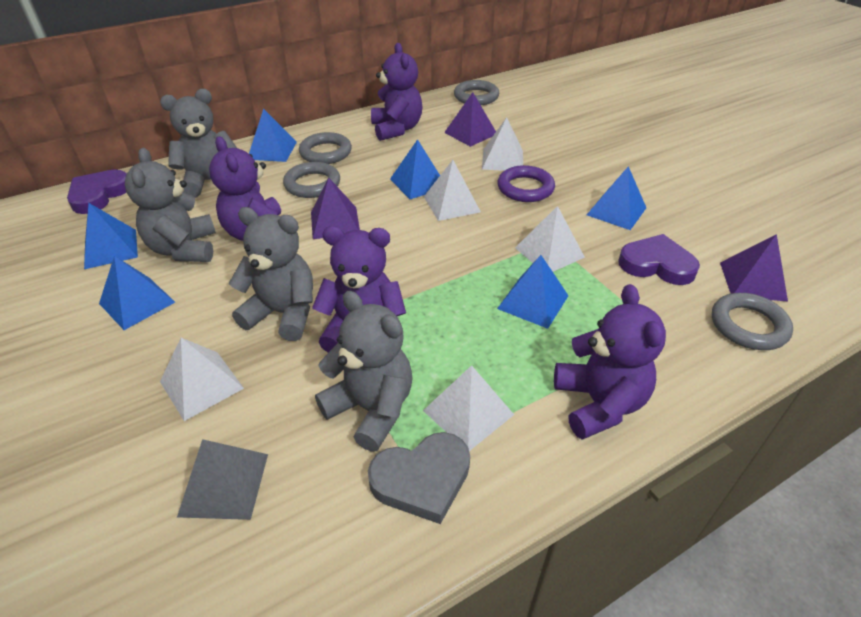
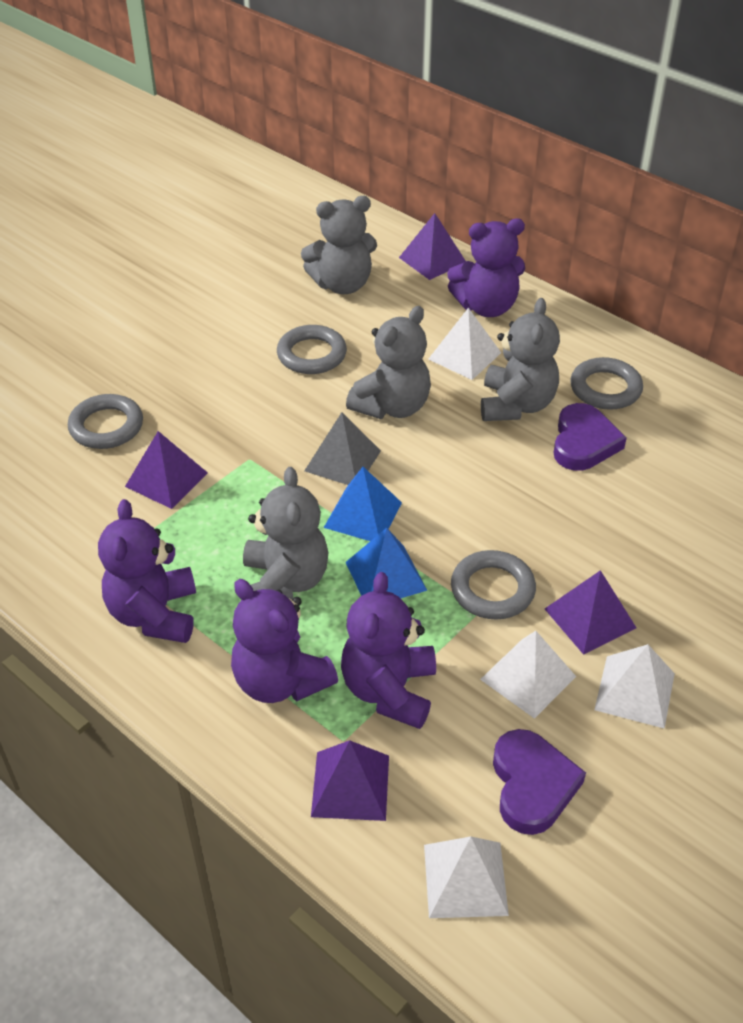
blue pyramid: 6 -> 2
grey heart: 1 -> 0
purple pyramid: 3 -> 4
purple ring: 1 -> 0
white pyramid: 5 -> 4

